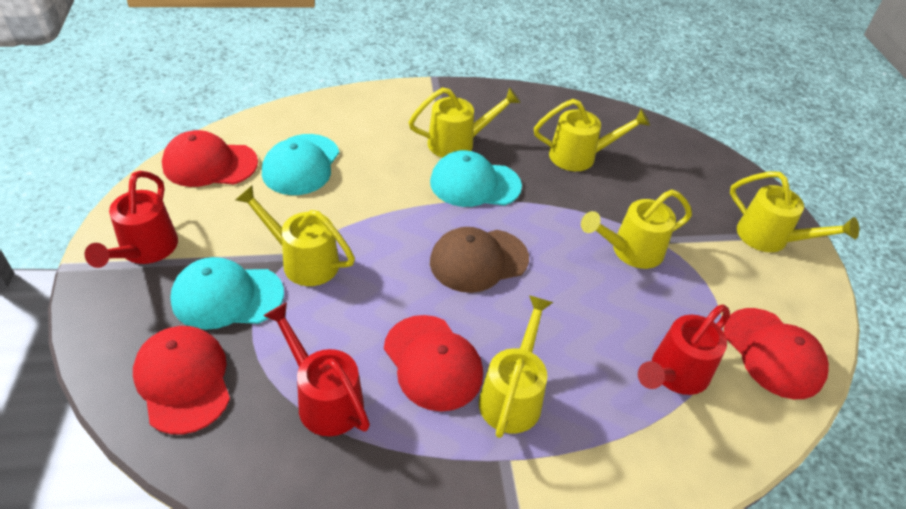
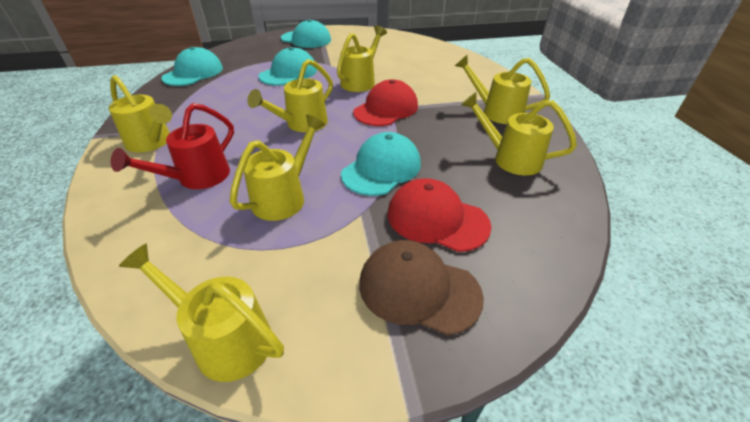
red cap: 4 -> 2
red watering can: 3 -> 1
turquoise cap: 3 -> 4
yellow watering can: 6 -> 7

